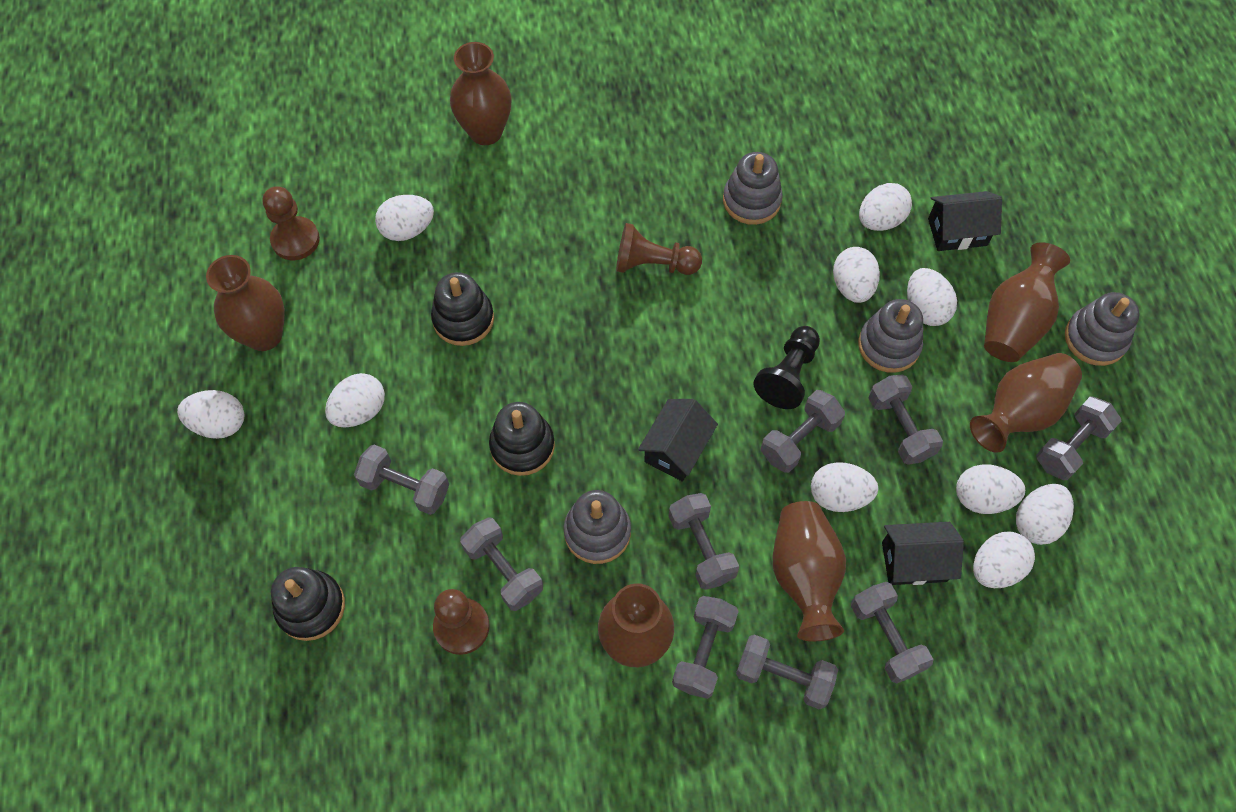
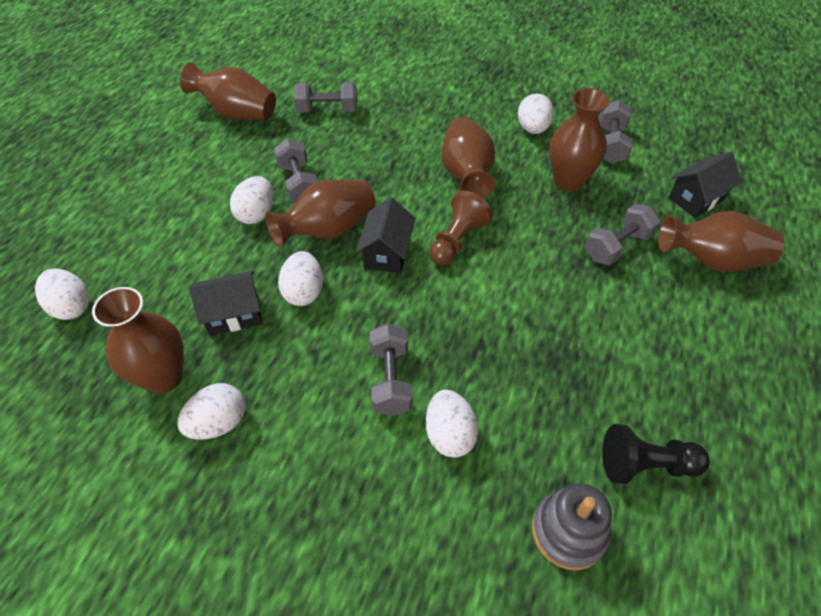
black stacking toy: 3 -> 0
brown pawn: 3 -> 1
grey dumbbell: 9 -> 5
grey stacking toy: 4 -> 1
white egg: 10 -> 6

